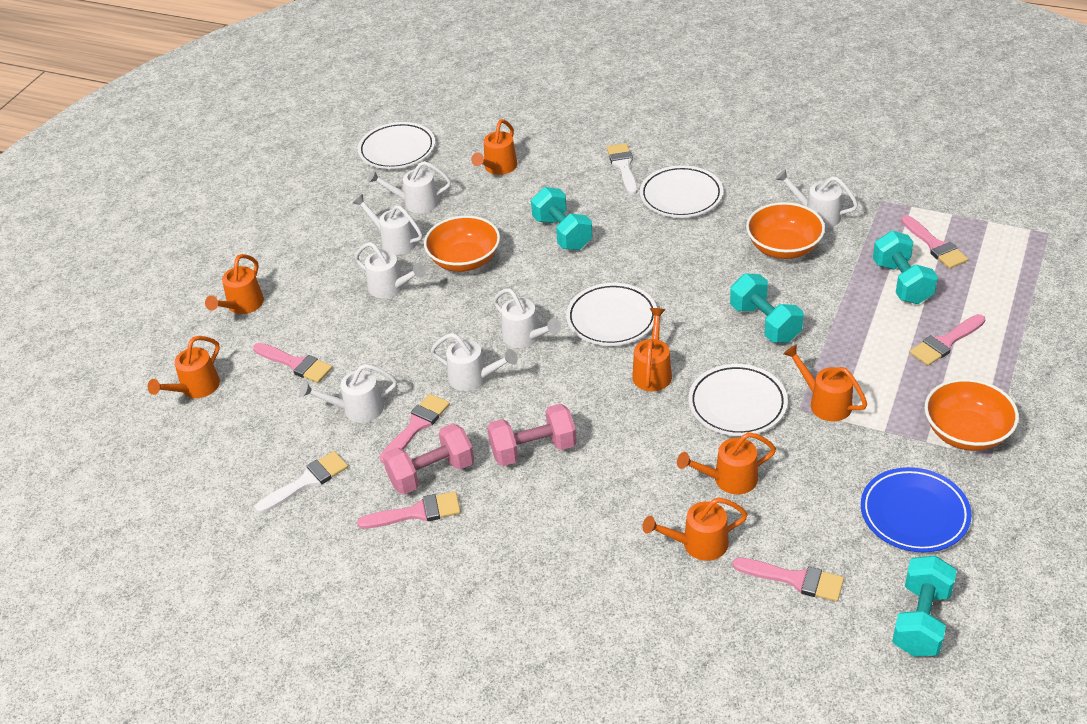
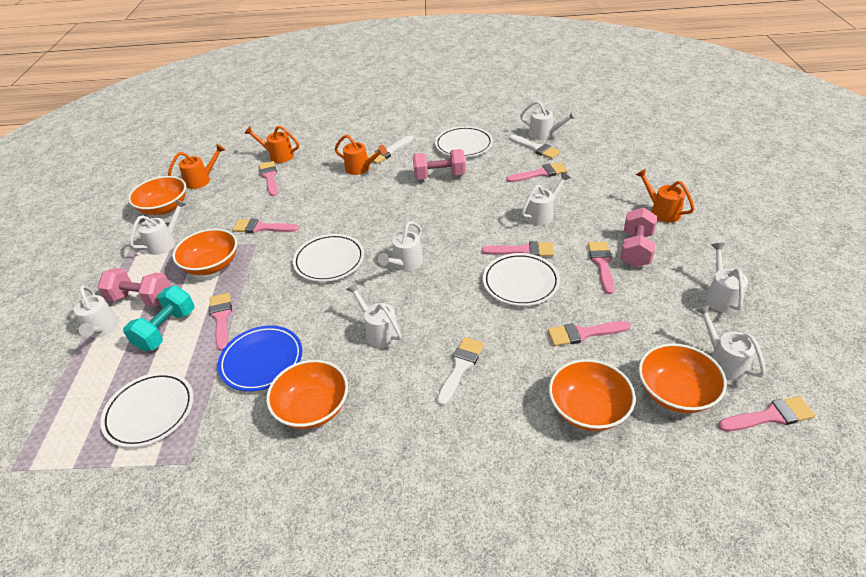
orange bowl: 3 -> 5
orange watering can: 7 -> 4
pink brush: 6 -> 8
pink dumbbell: 2 -> 3
turquoise dumbbell: 4 -> 1
white brush: 2 -> 3
white watering can: 7 -> 8

